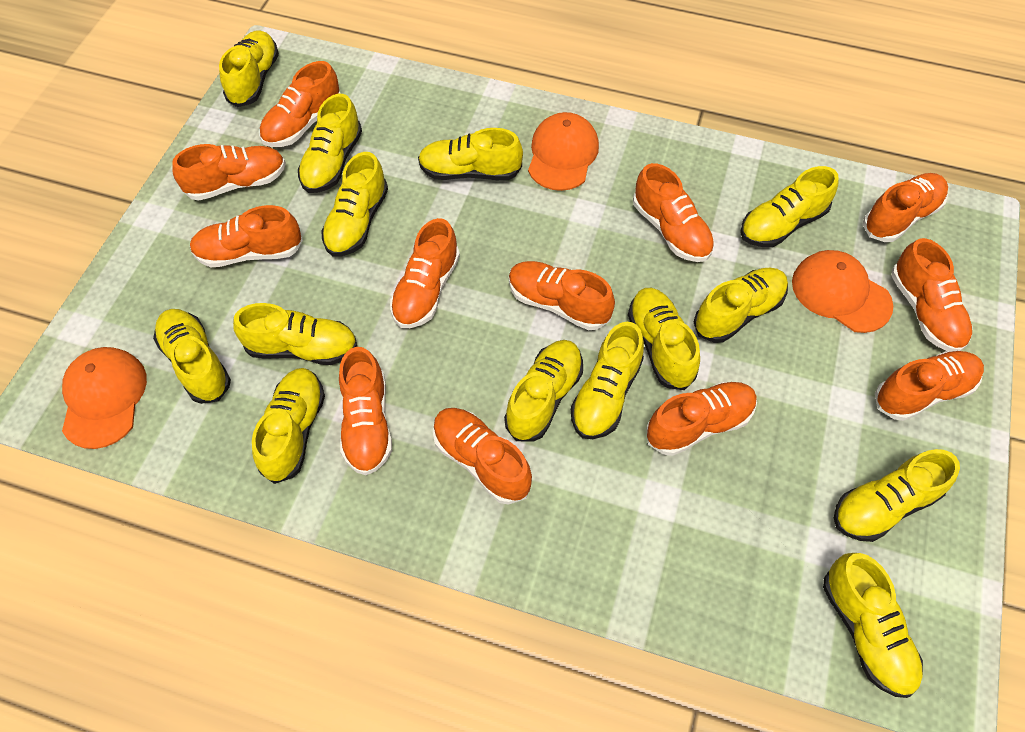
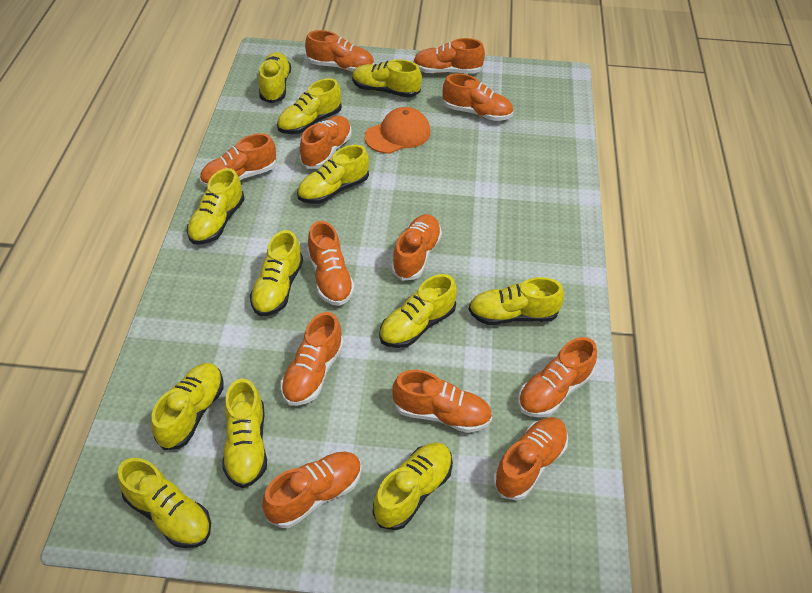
orange cap: 3 -> 1
yellow shoe: 14 -> 12

